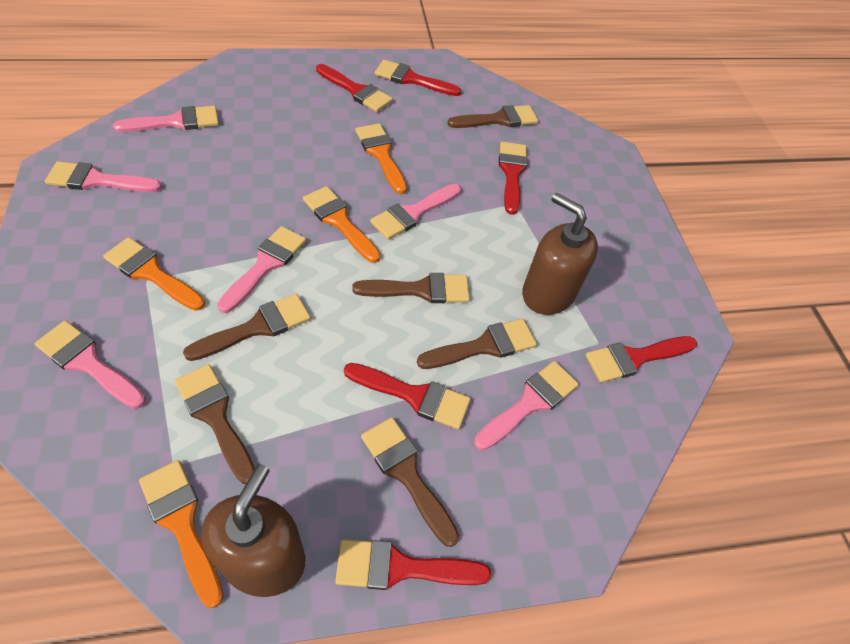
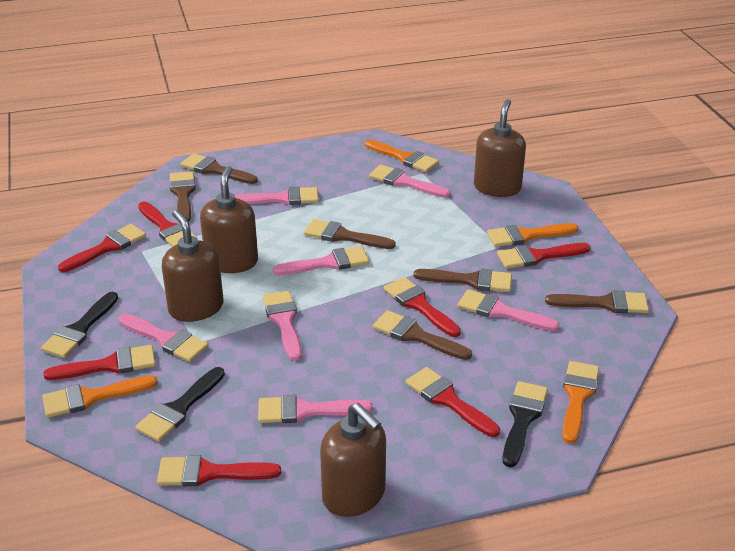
black brush: 0 -> 3
brown soap dispenser: 2 -> 4
pink brush: 6 -> 7
red brush: 6 -> 7

